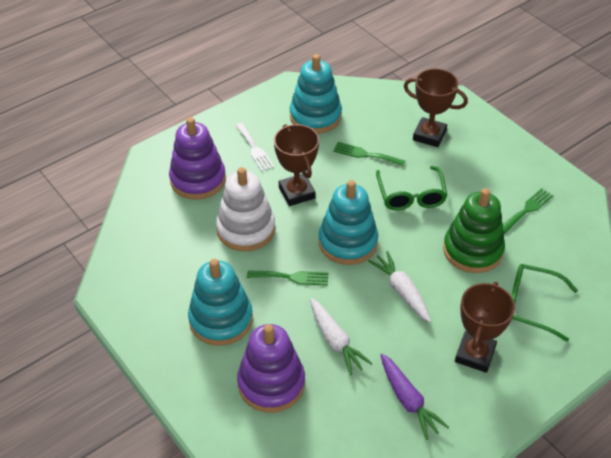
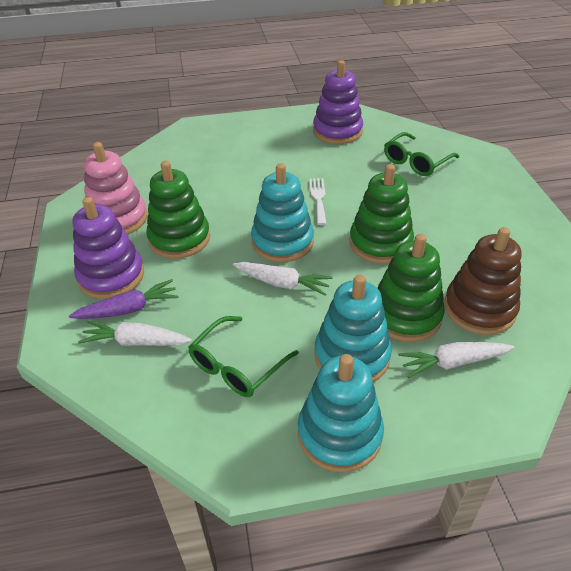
brown stacking toy: 0 -> 1
brown trophy: 3 -> 0
green fork: 3 -> 0
green stacking toy: 1 -> 3
pink stacking toy: 0 -> 1
white carrot: 2 -> 3
white stacking toy: 1 -> 0

